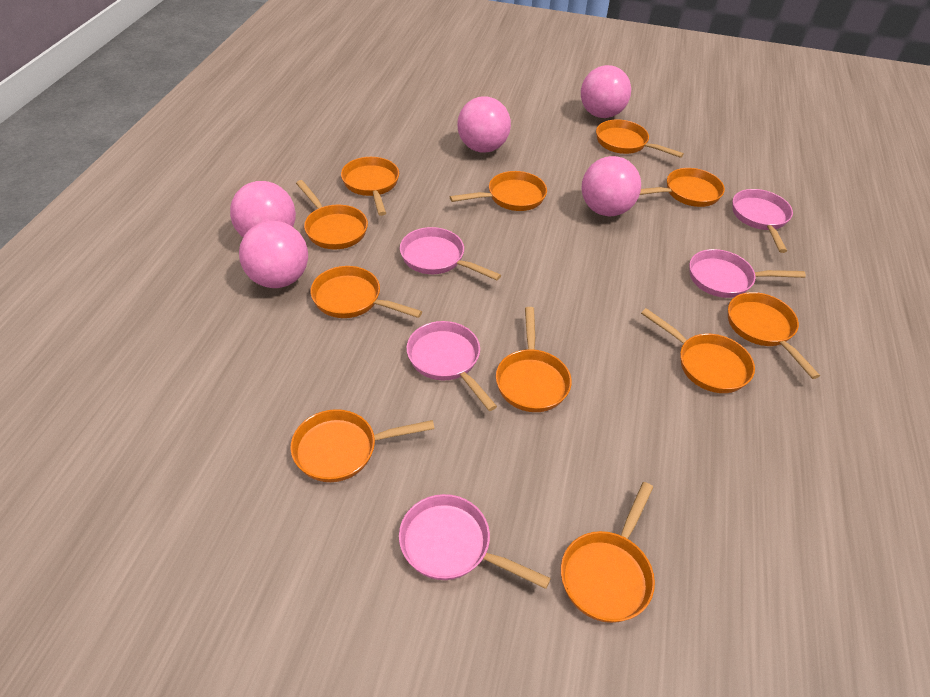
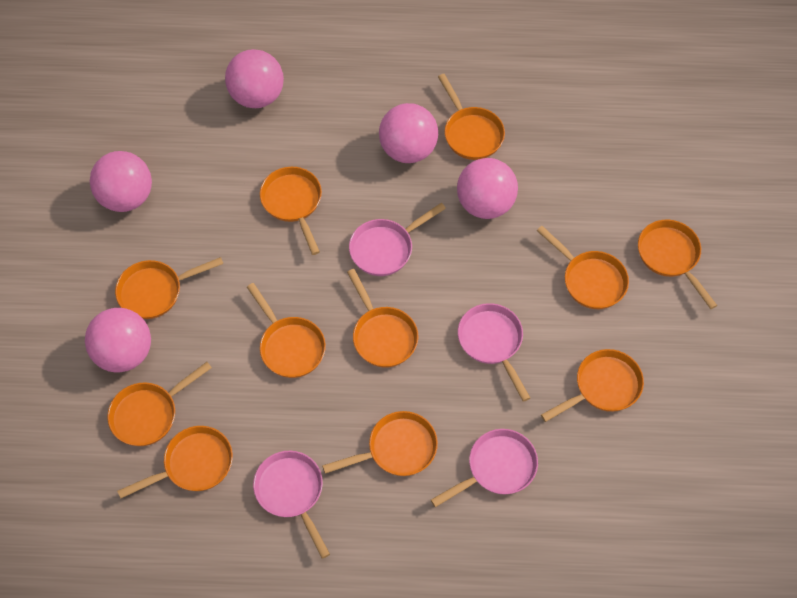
pink pan: 5 -> 4

